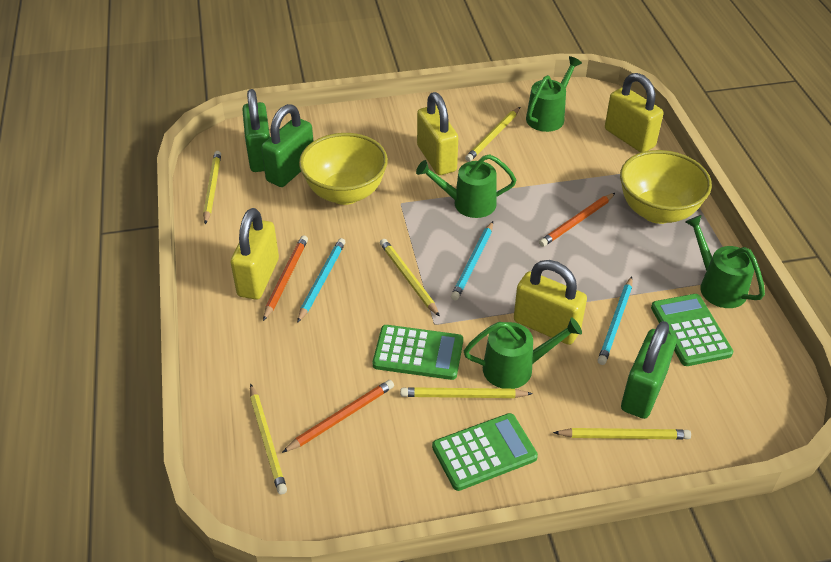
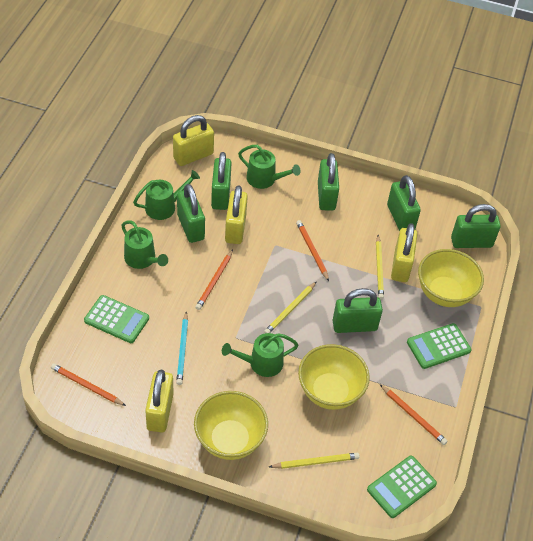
green padlock: 3 -> 6
orange pencil: 3 -> 4
turquoise pencil: 3 -> 1
yellow bowl: 2 -> 3
yellow pencil: 6 -> 3

